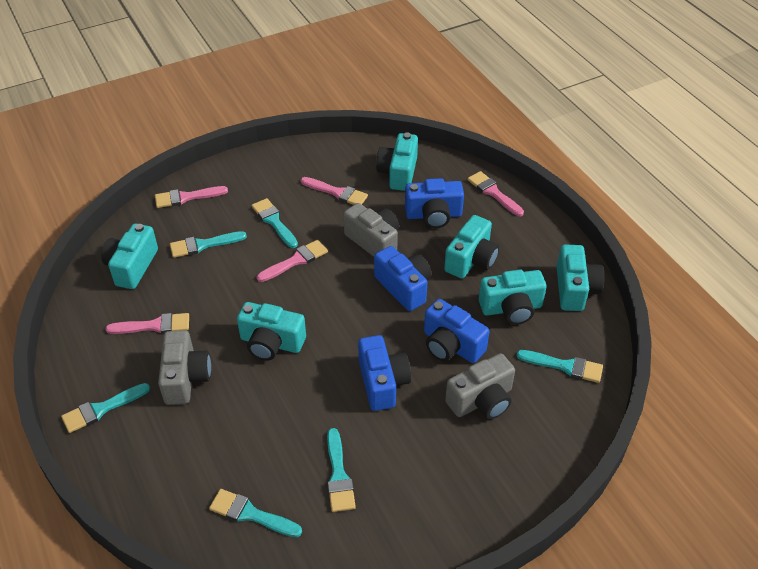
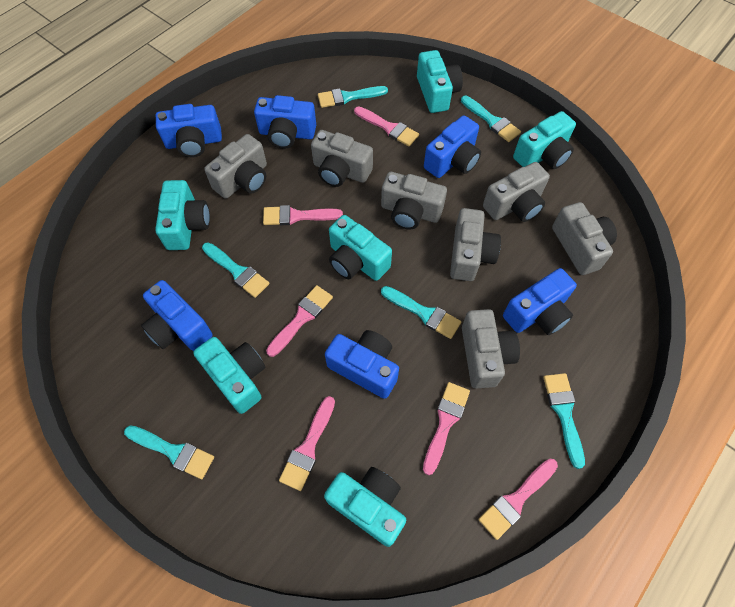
blue camera: 4 -> 6
grey camera: 3 -> 7
pink brush: 5 -> 6

